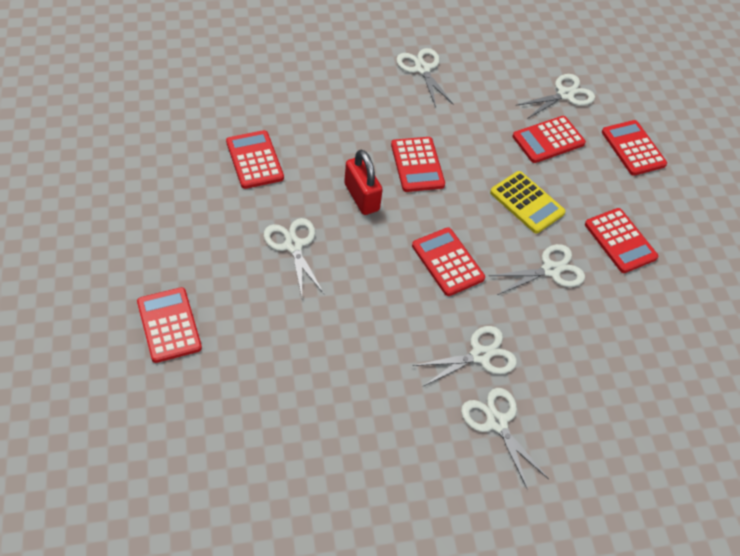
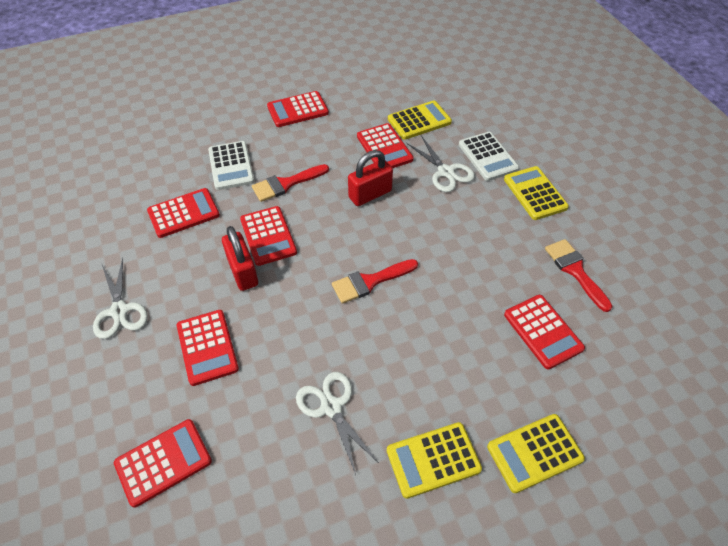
red brush: 0 -> 3
red padlock: 1 -> 2
white calculator: 0 -> 2
white scissors: 6 -> 3
yellow calculator: 1 -> 4

